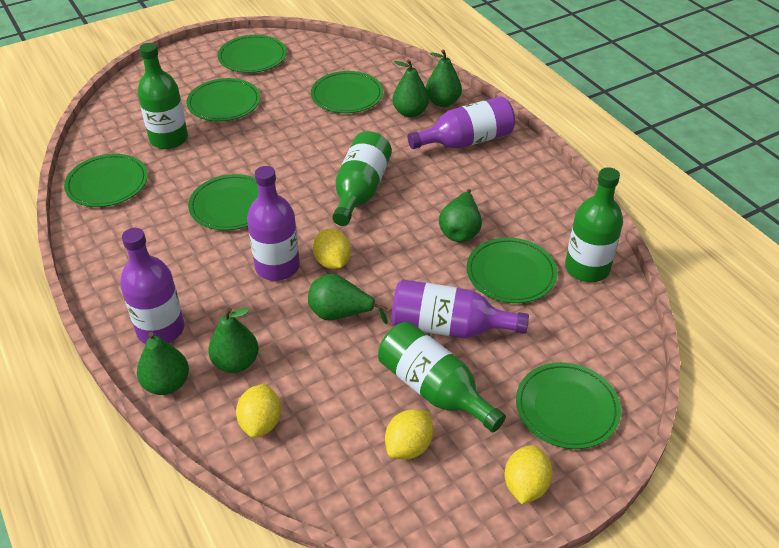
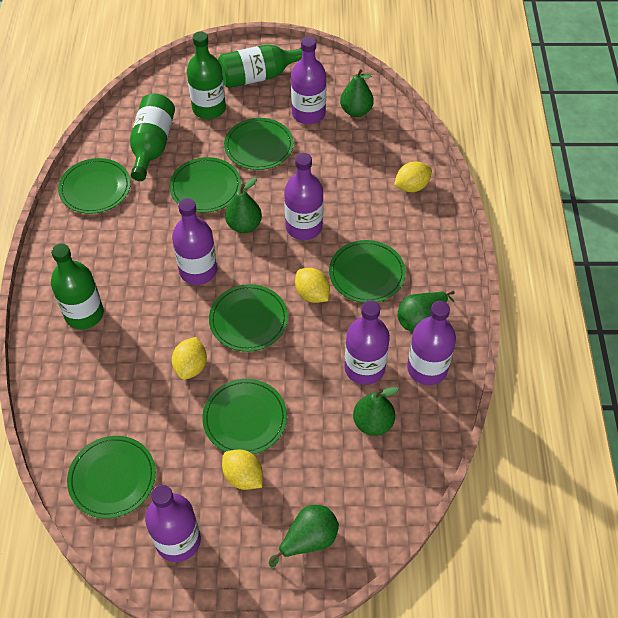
green pear: 6 -> 5
purple bottle: 4 -> 6

